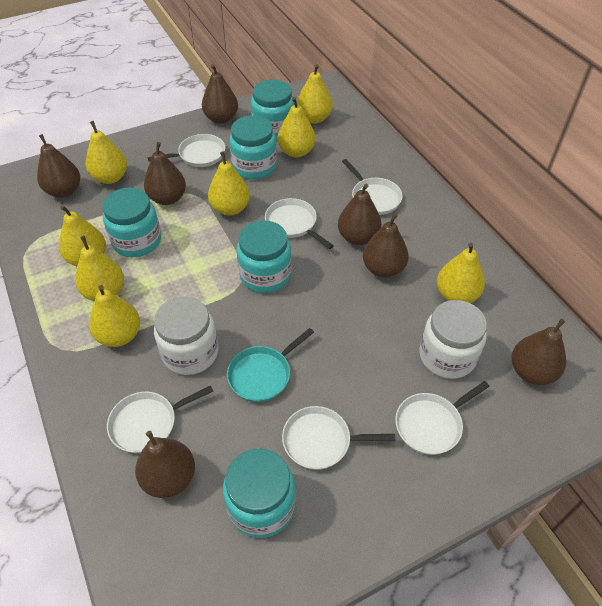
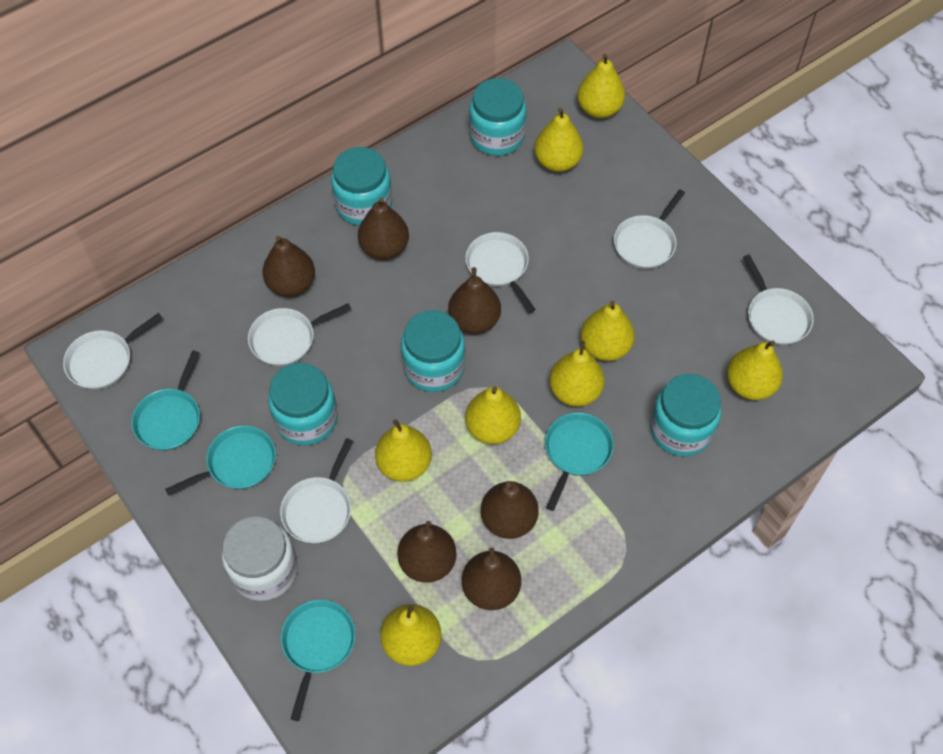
brown pear: 7 -> 6
turquoise pan: 1 -> 4
white jar: 2 -> 1

